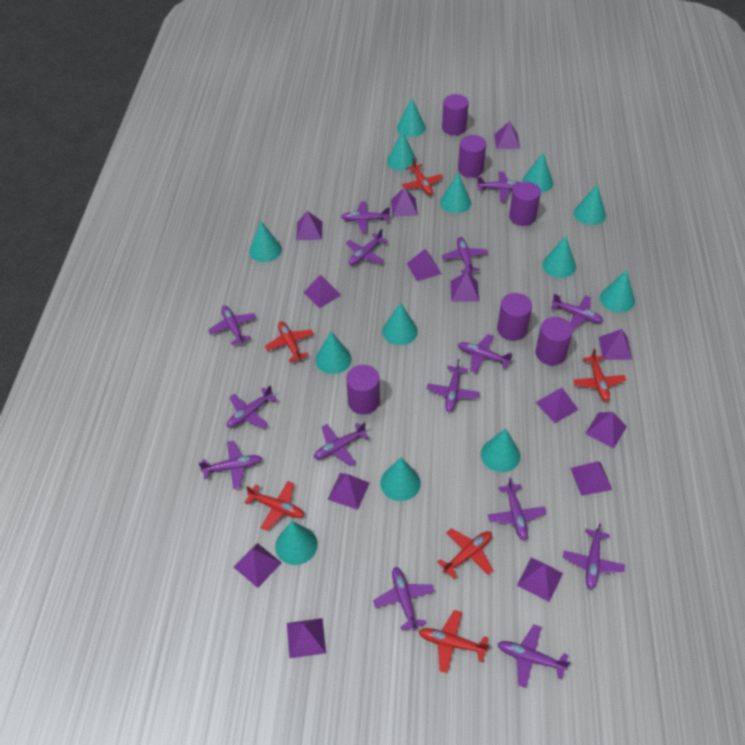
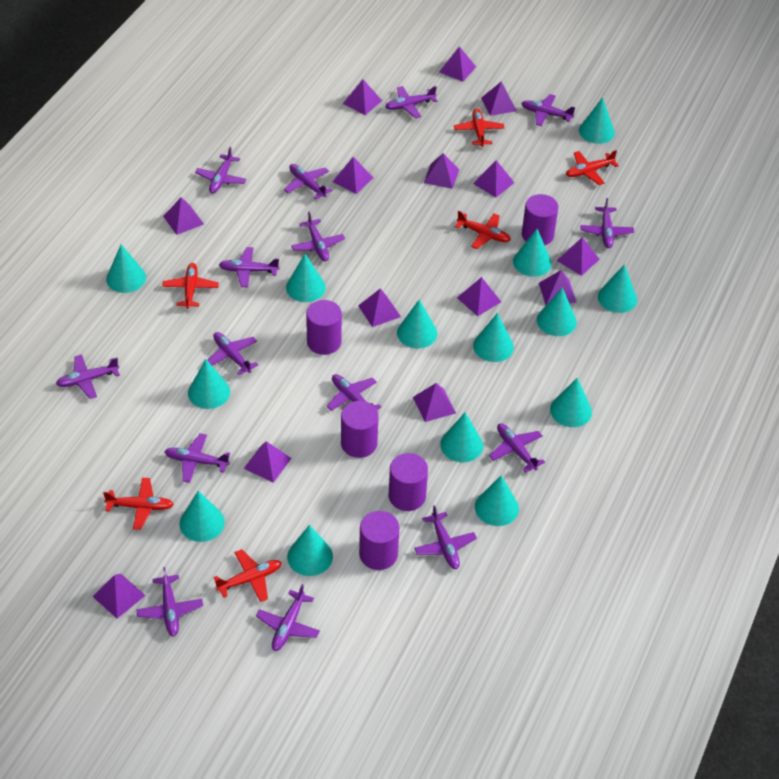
purple cylinder: 6 -> 5
turquoise cone: 13 -> 14

